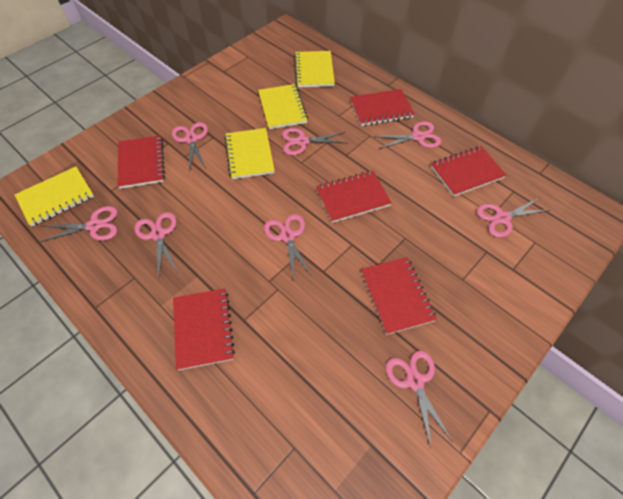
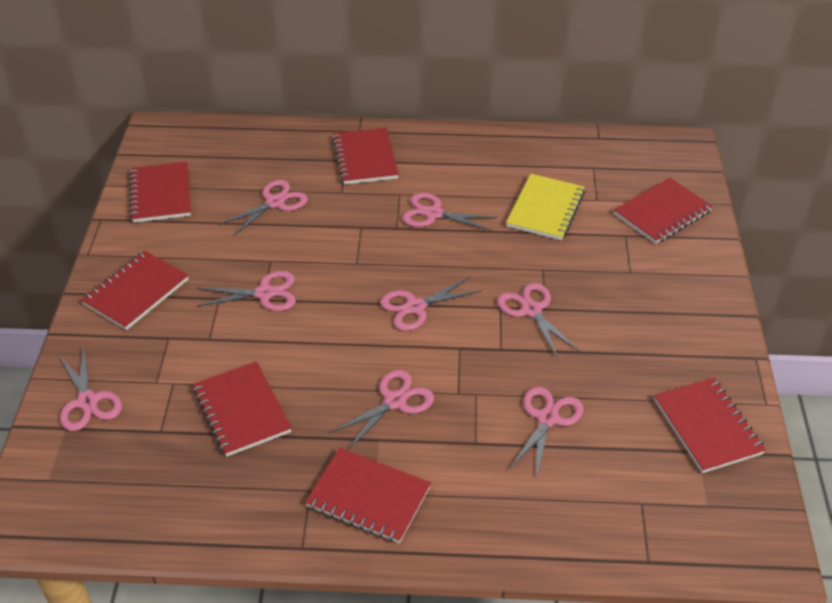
red notebook: 6 -> 7
yellow notebook: 4 -> 1

